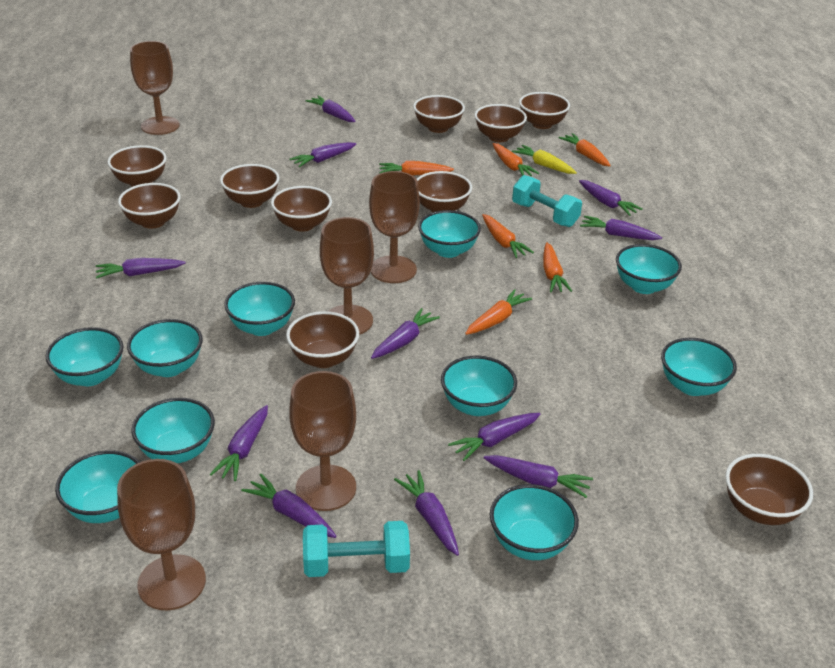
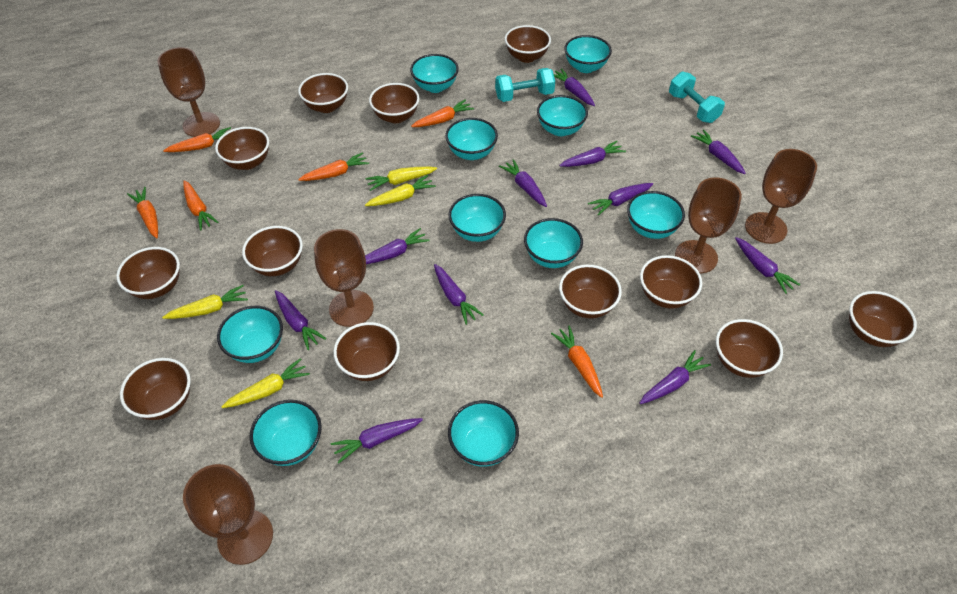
brown bowl: 10 -> 12
yellow carrot: 1 -> 4

